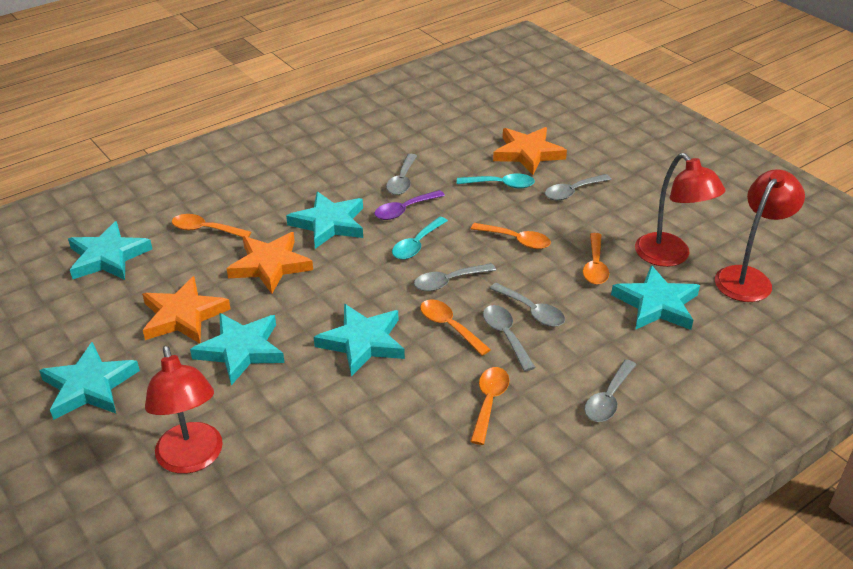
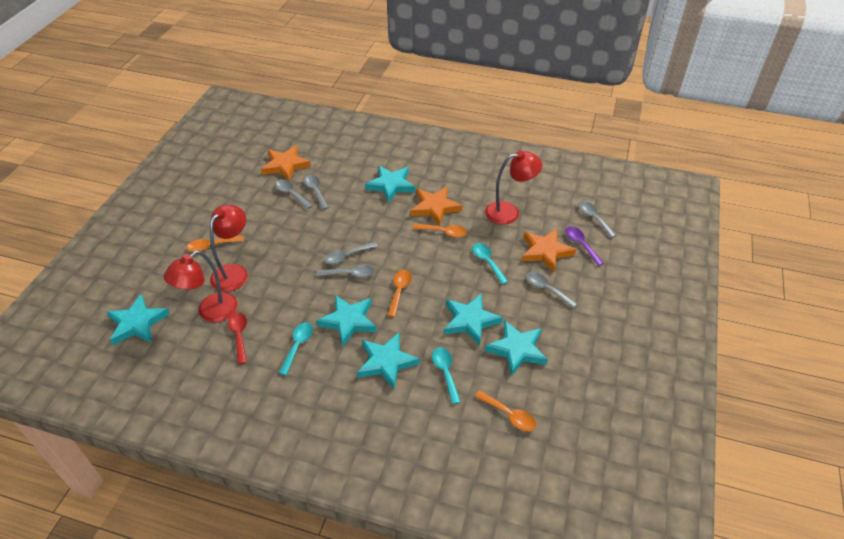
orange spoon: 5 -> 4
red spoon: 0 -> 1
turquoise spoon: 2 -> 3

